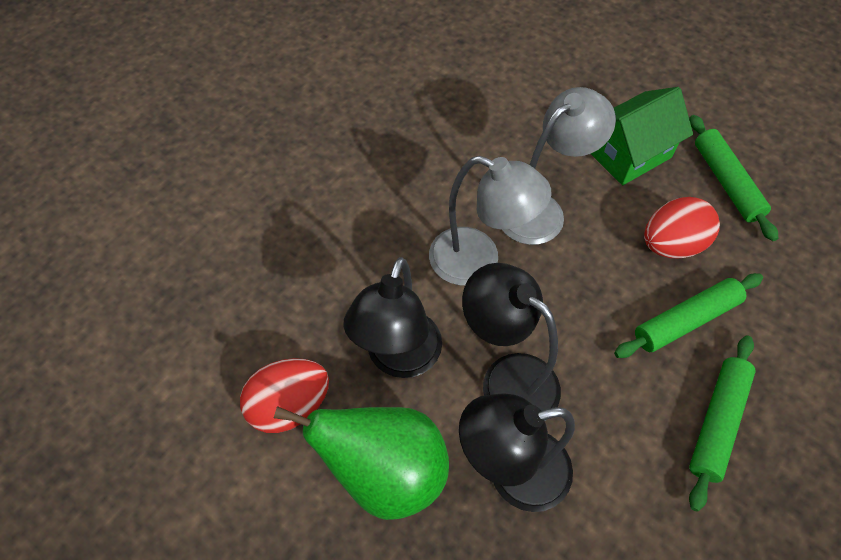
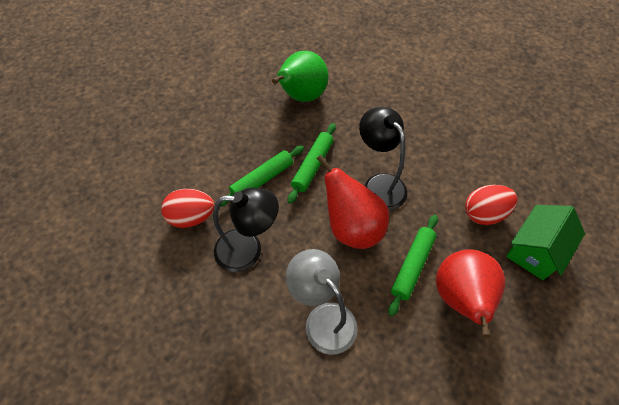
black lamp: 3 -> 2
grey lamp: 2 -> 1
red pear: 0 -> 2

